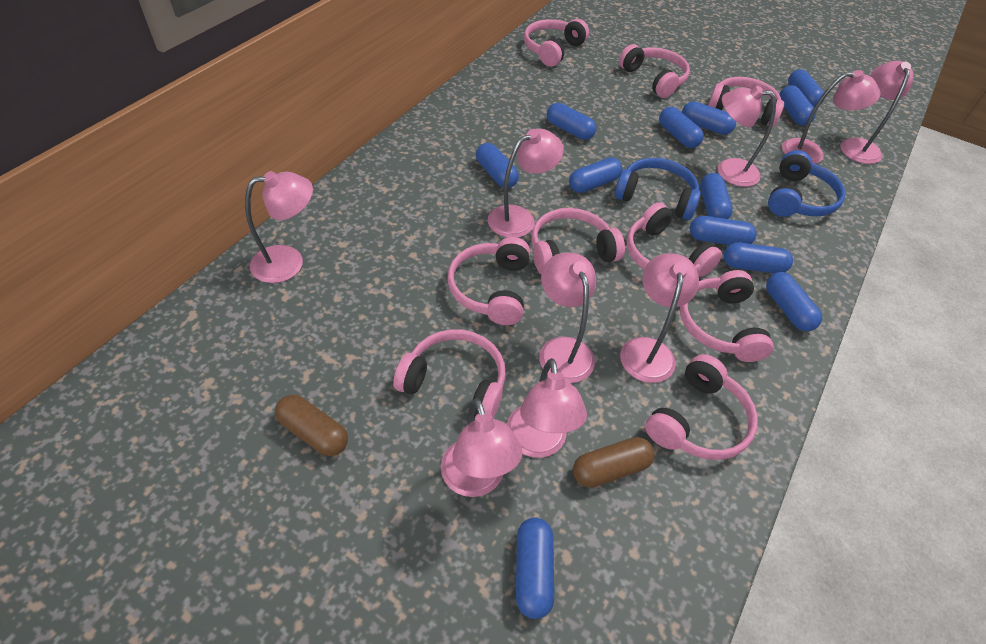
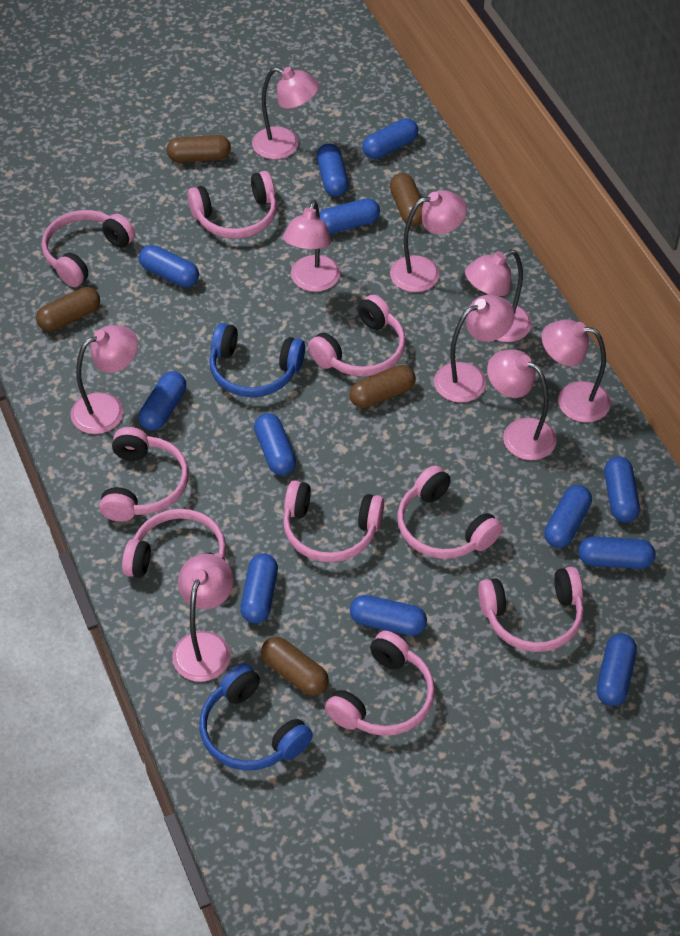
brown capsule: 2 -> 5

